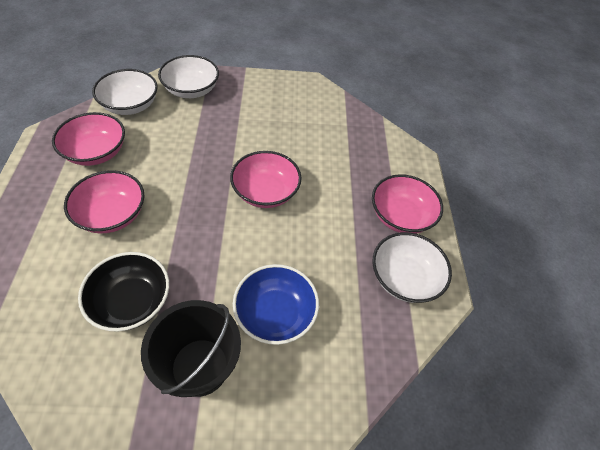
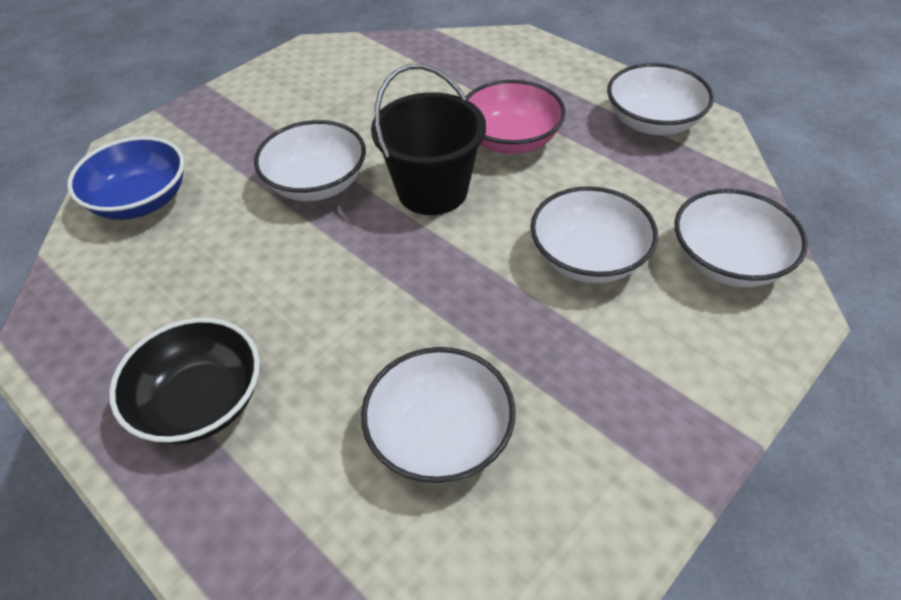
pink bowl: 4 -> 1
white bowl: 3 -> 5

